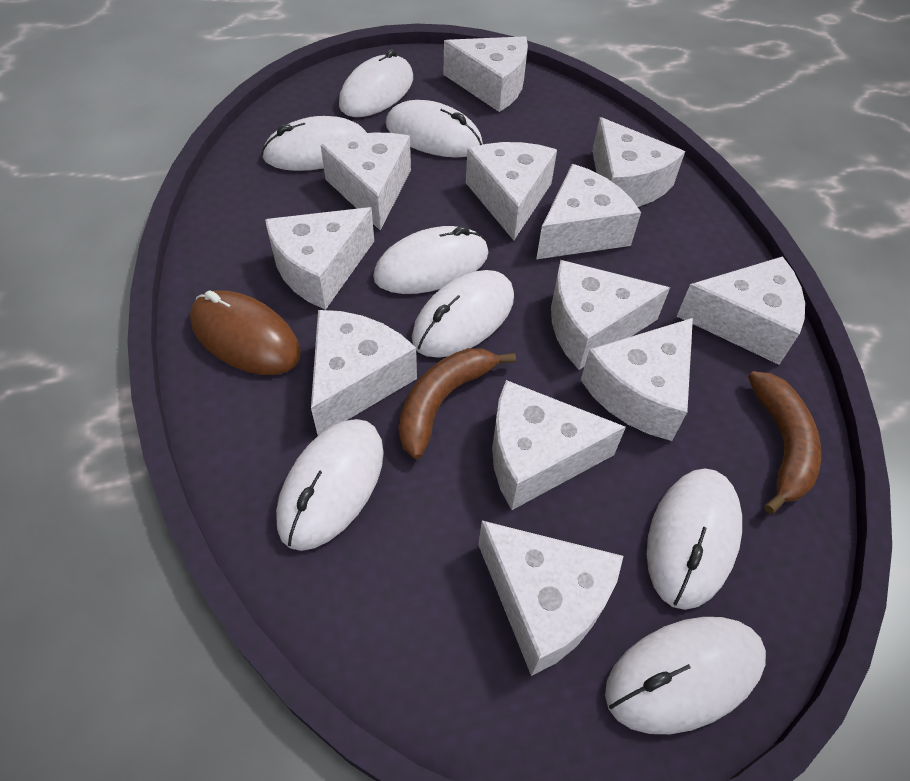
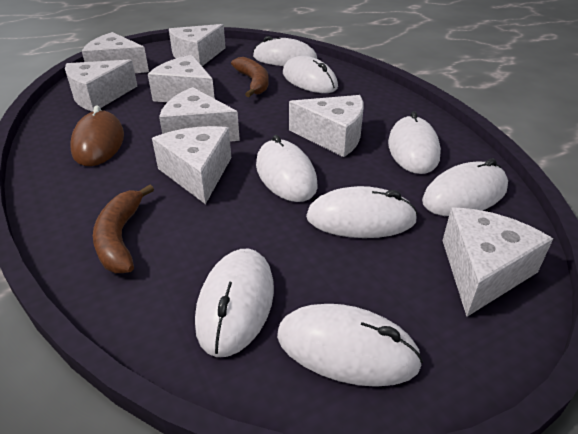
white cheese: 12 -> 8

